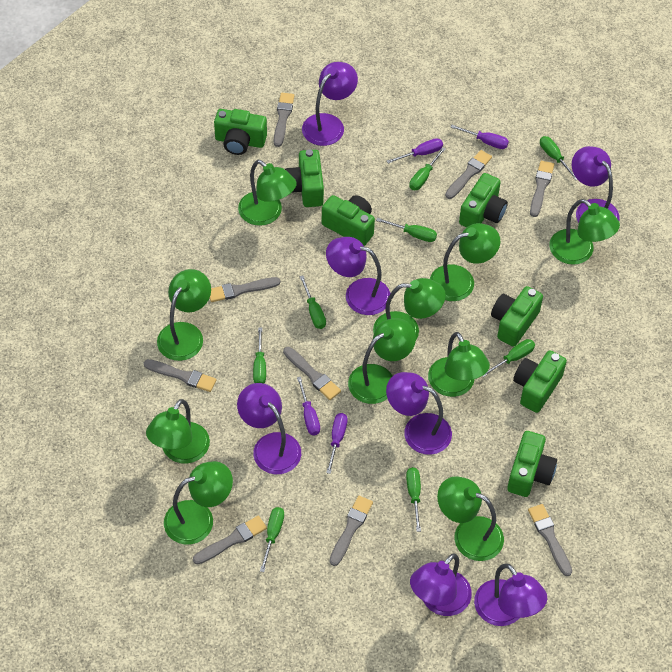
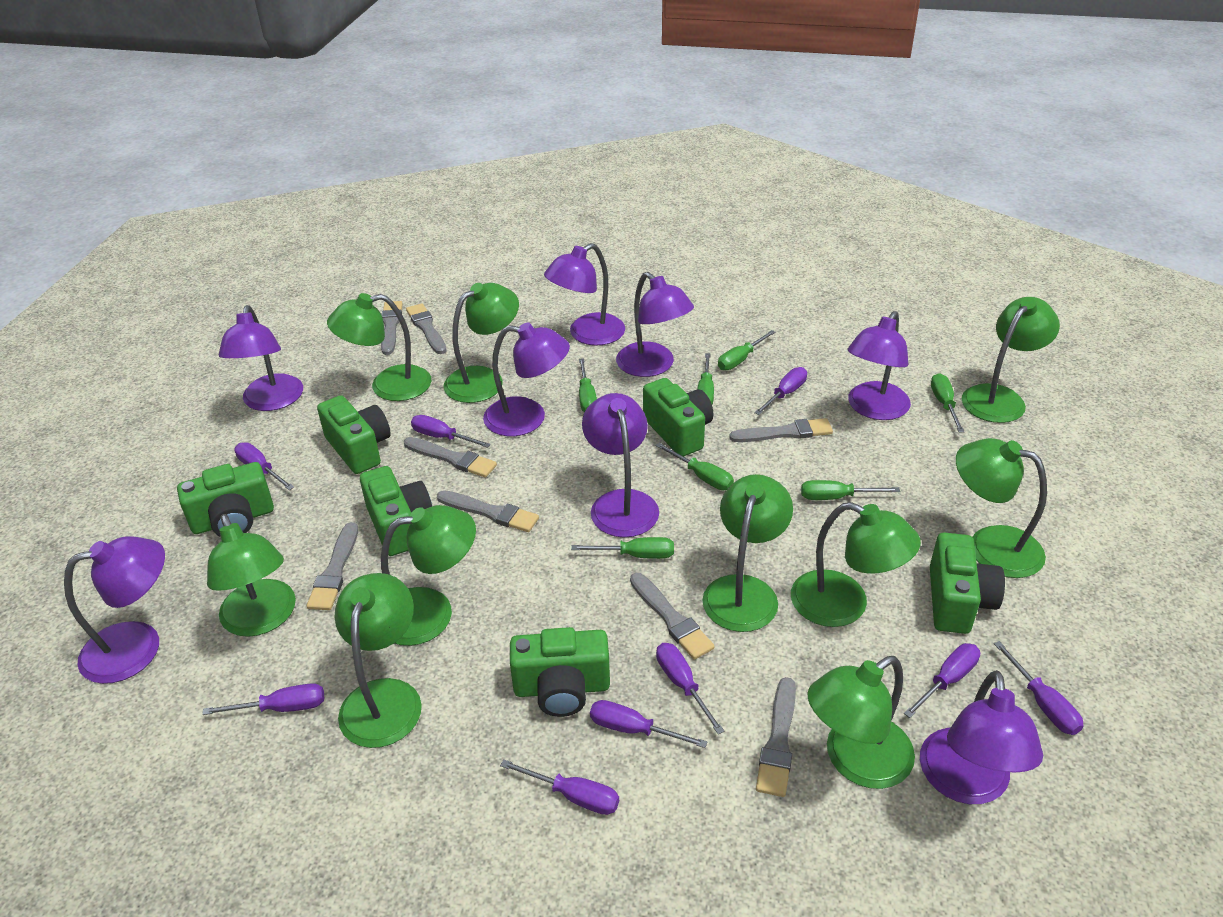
green camera: 7 -> 6
green screwdriver: 8 -> 7
grey brush: 9 -> 8
purple lamp: 7 -> 8
purple screwdriver: 4 -> 9

